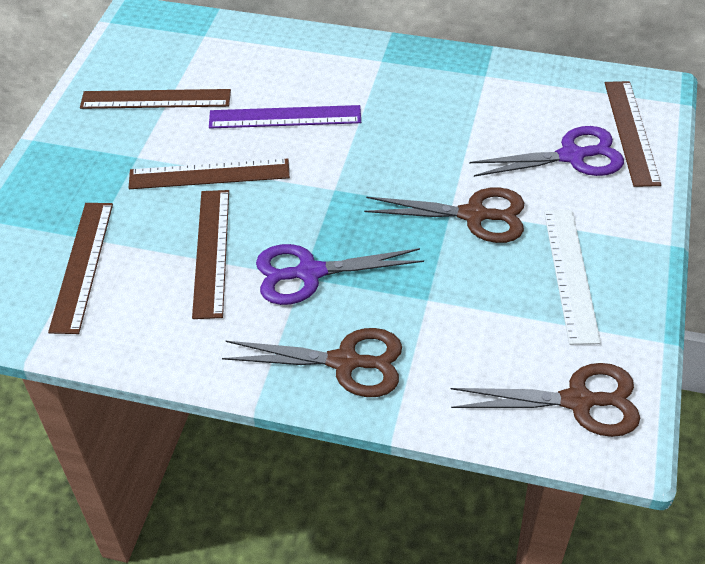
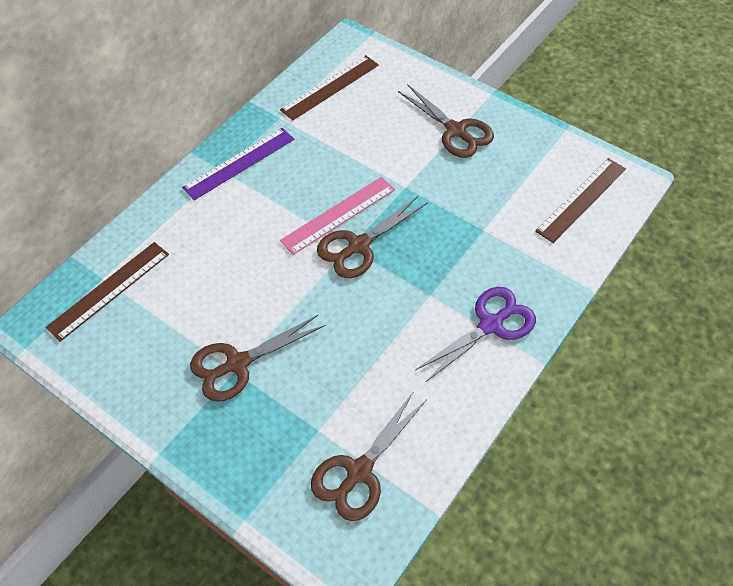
brown ruler: 5 -> 3
brown scissors: 3 -> 4
pink ruler: 0 -> 1
purple scissors: 2 -> 1
white ruler: 1 -> 0

